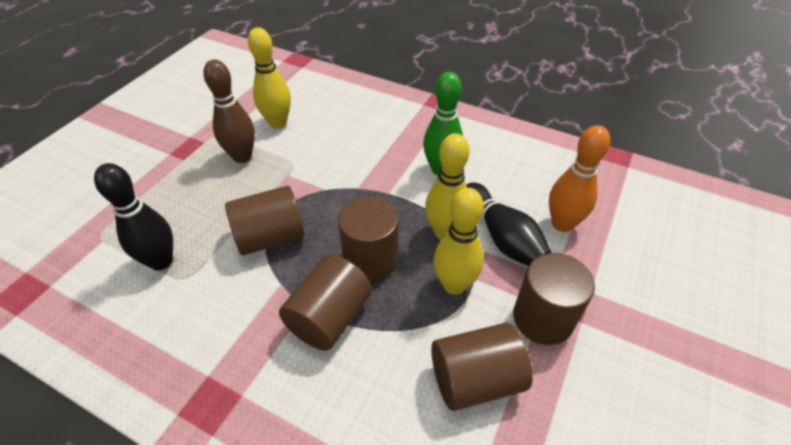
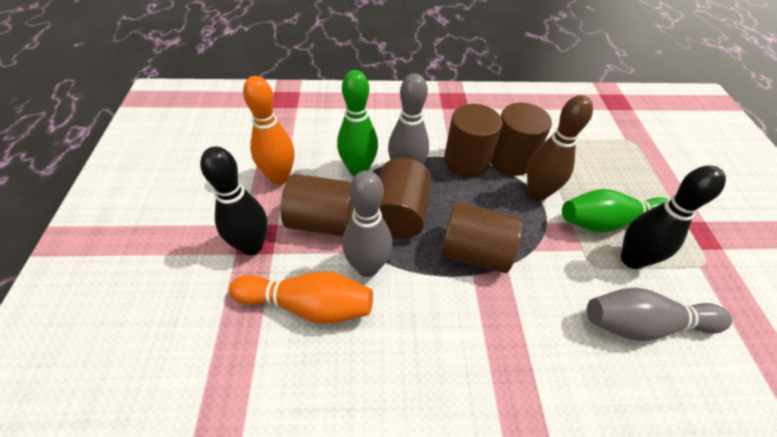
green bowling pin: 1 -> 2
grey bowling pin: 0 -> 3
orange bowling pin: 1 -> 2
yellow bowling pin: 3 -> 0

